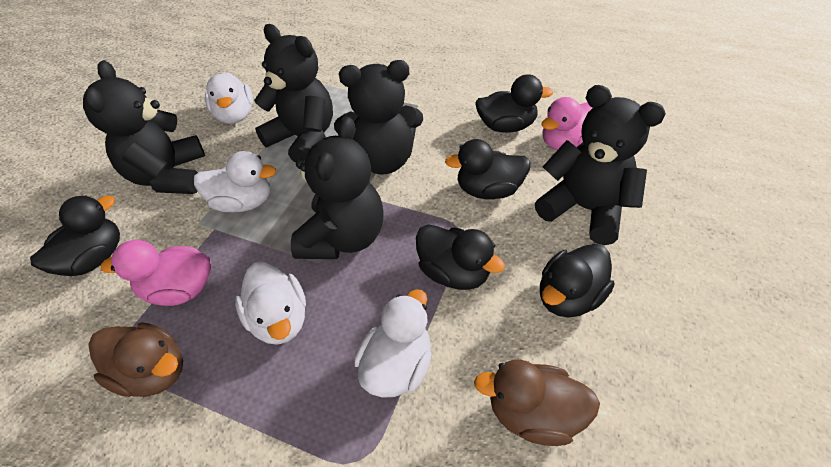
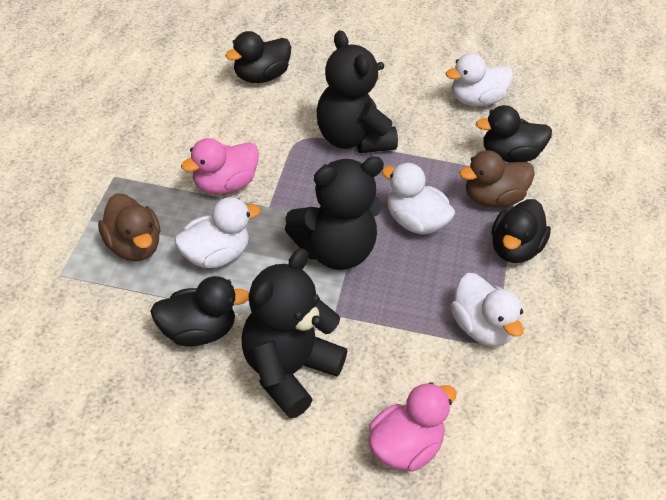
black duck: 5 -> 4
black teddy bear: 5 -> 3

